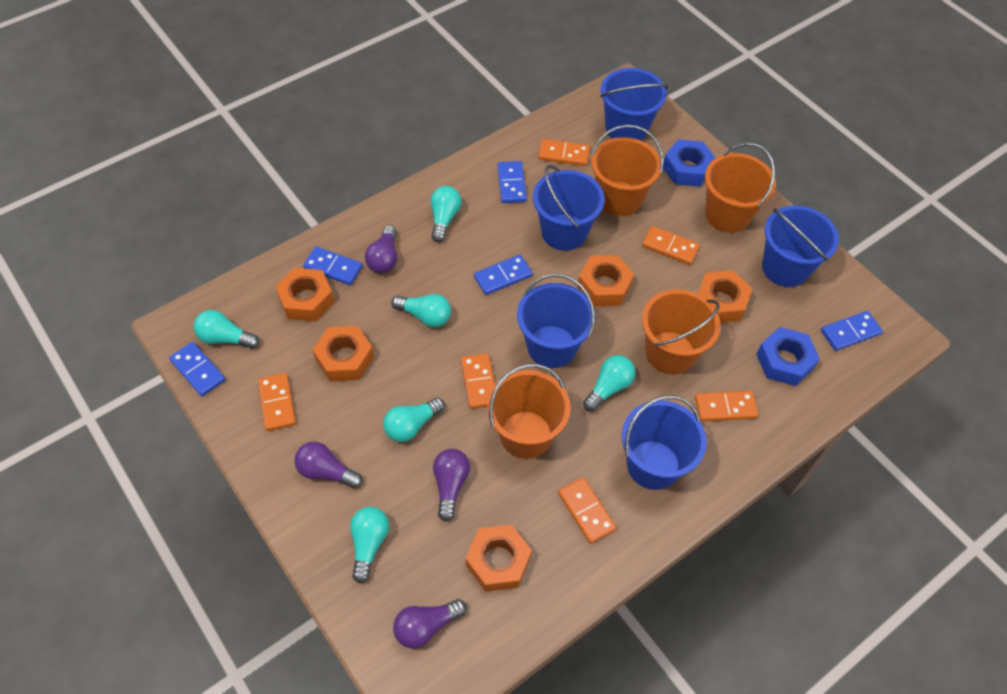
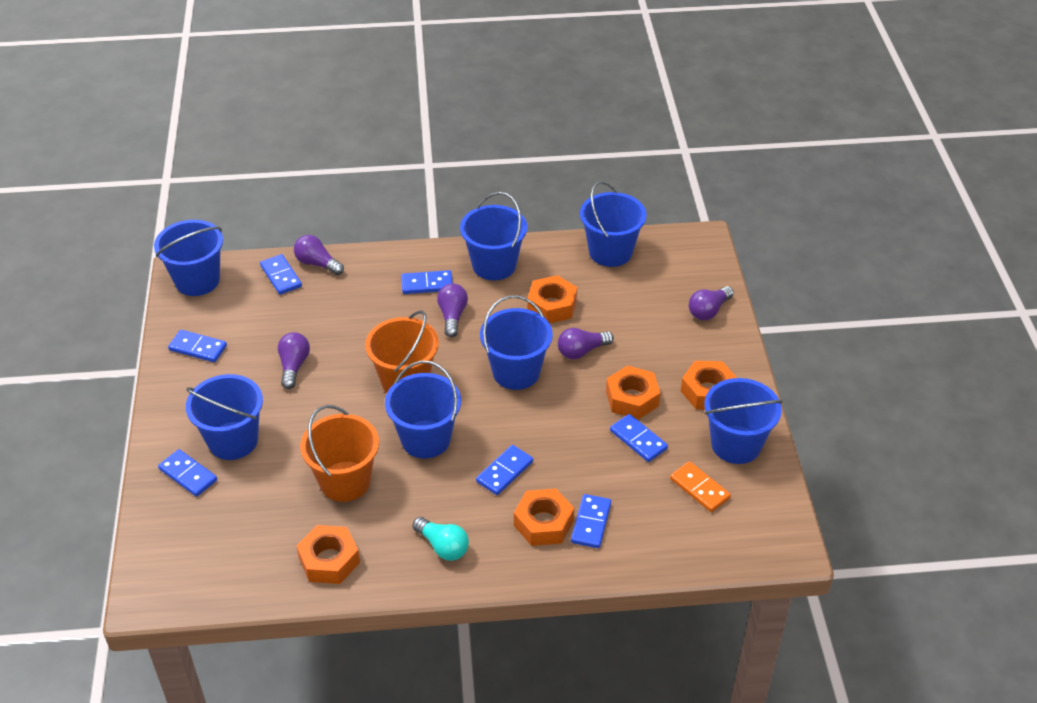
blue bucket: 5 -> 7
blue domino: 5 -> 7
blue nut: 2 -> 0
orange bucket: 4 -> 2
orange domino: 6 -> 1
purple light bulb: 4 -> 5
turquoise light bulb: 6 -> 1

